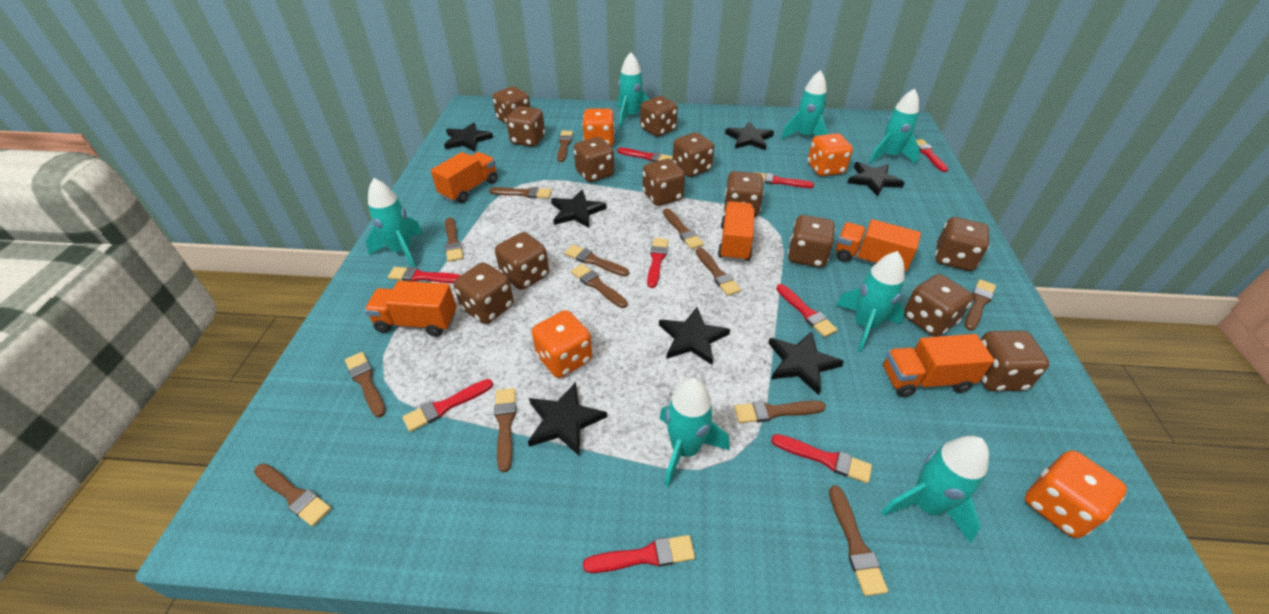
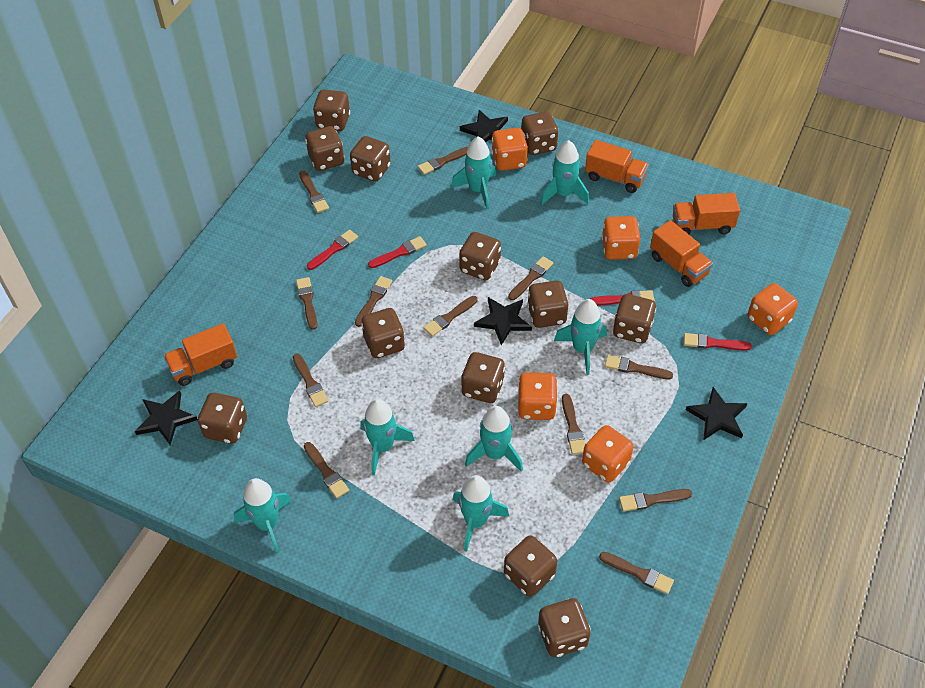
black star: 7 -> 4
brown brush: 13 -> 12
brown dice: 13 -> 12
orange dice: 4 -> 5
orange truck: 5 -> 4
red brush: 9 -> 4

